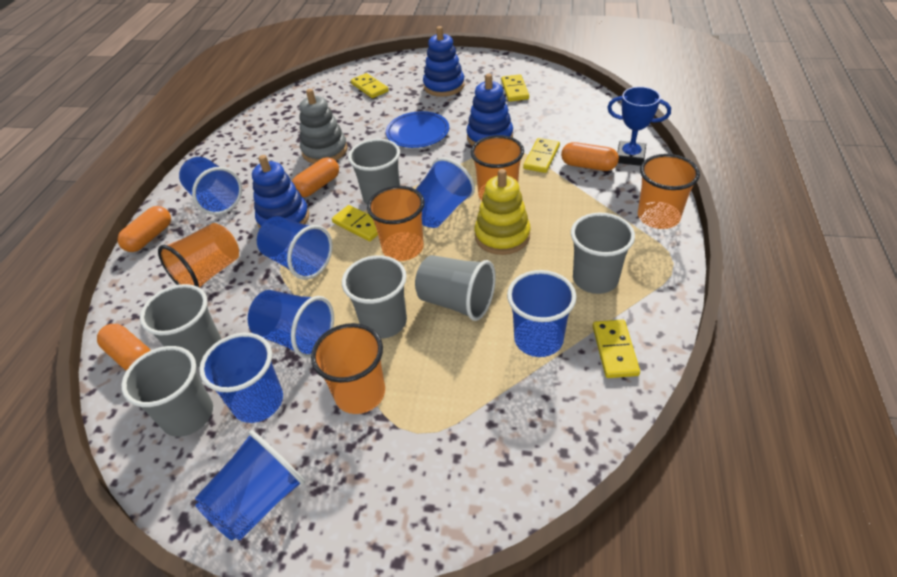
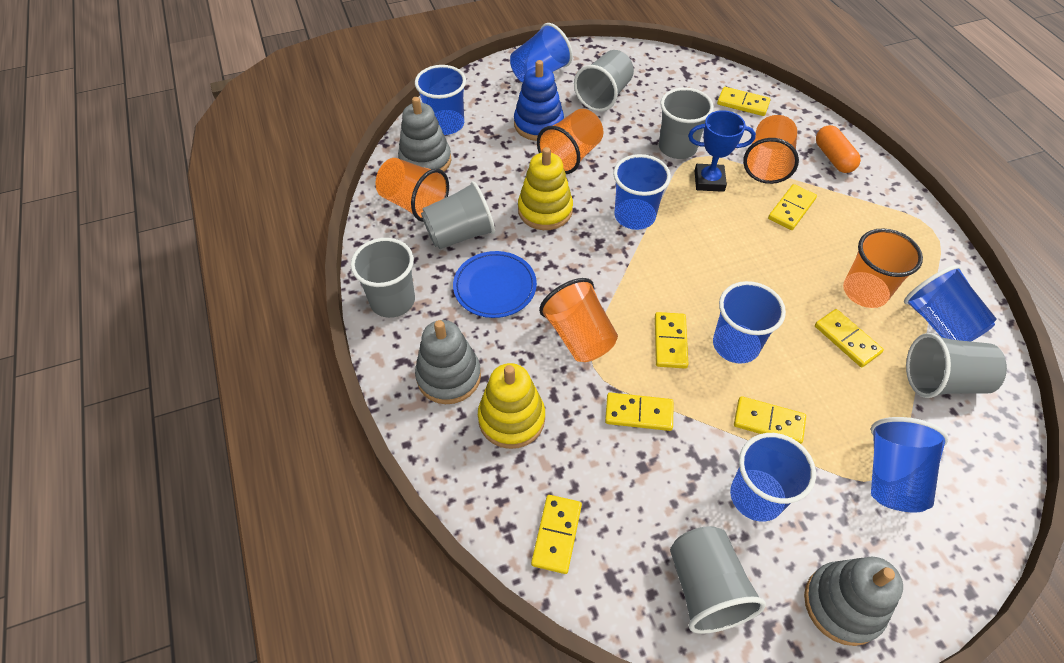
blue stacking toy: 3 -> 1
grey stacking toy: 1 -> 3
orange capsule: 4 -> 1
yellow domino: 5 -> 7
yellow stacking toy: 1 -> 2

